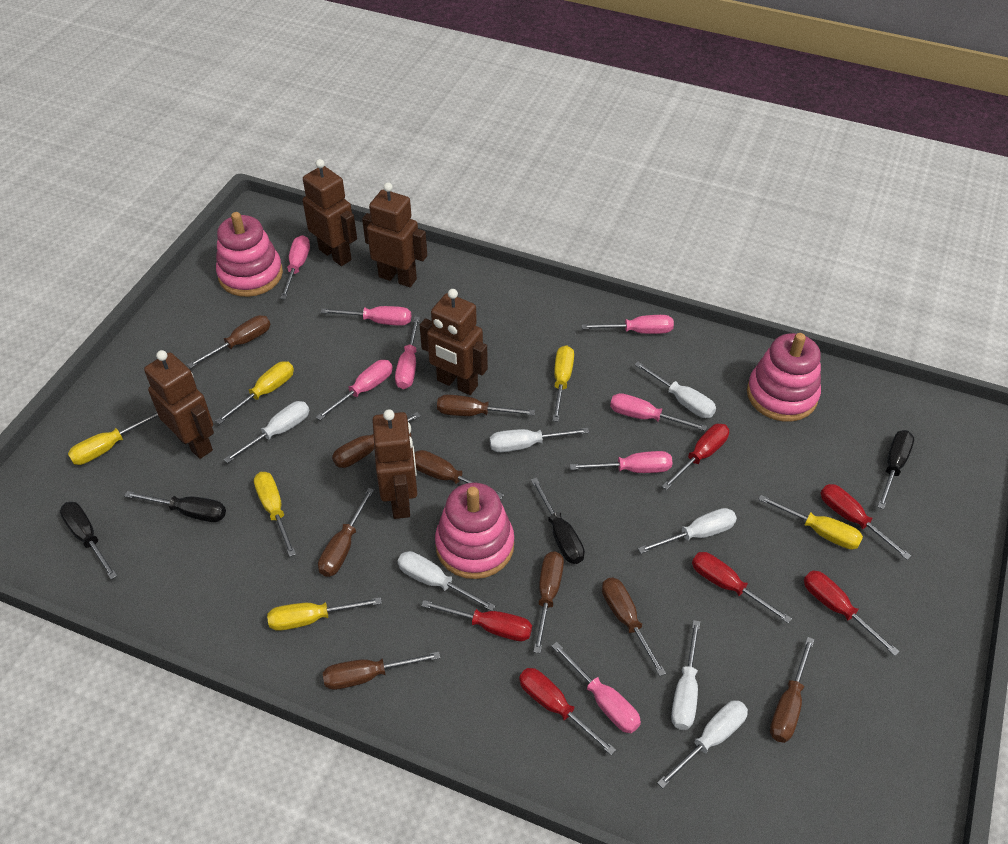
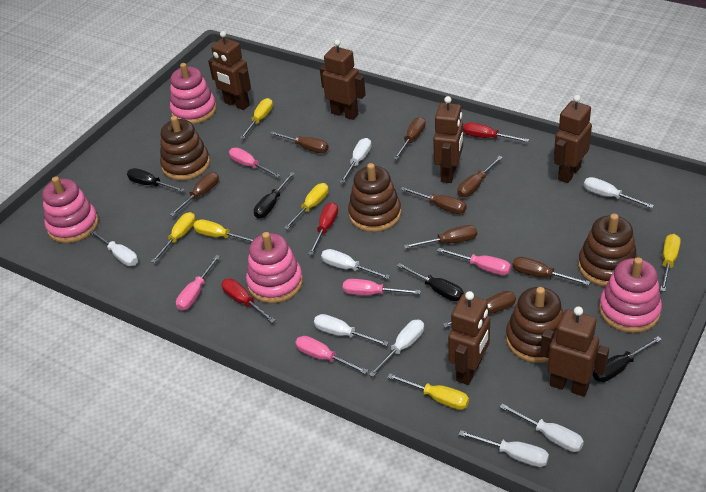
brown robot: 5 -> 6
brown screwdriver: 9 -> 8
brown stacking toy: 0 -> 4
pink screwdriver: 8 -> 5
pink stacking toy: 3 -> 4
red screwdriver: 6 -> 3
white screwdriver: 7 -> 8

